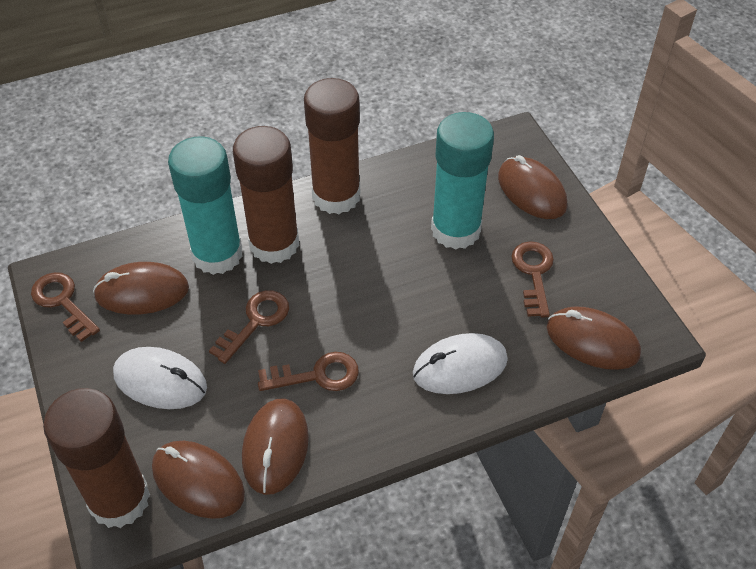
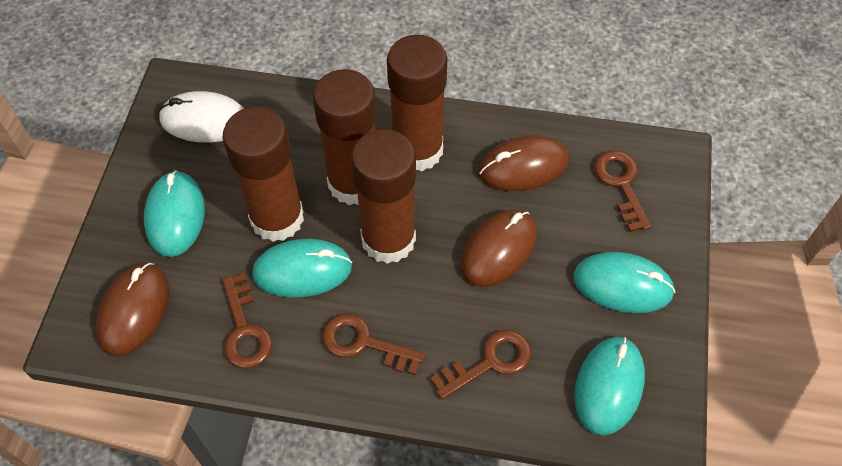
brown glue stick: 3 -> 4
brown mouse: 5 -> 3
turquoise glue stick: 2 -> 0
turquoise mouse: 0 -> 4
white mouse: 2 -> 1

